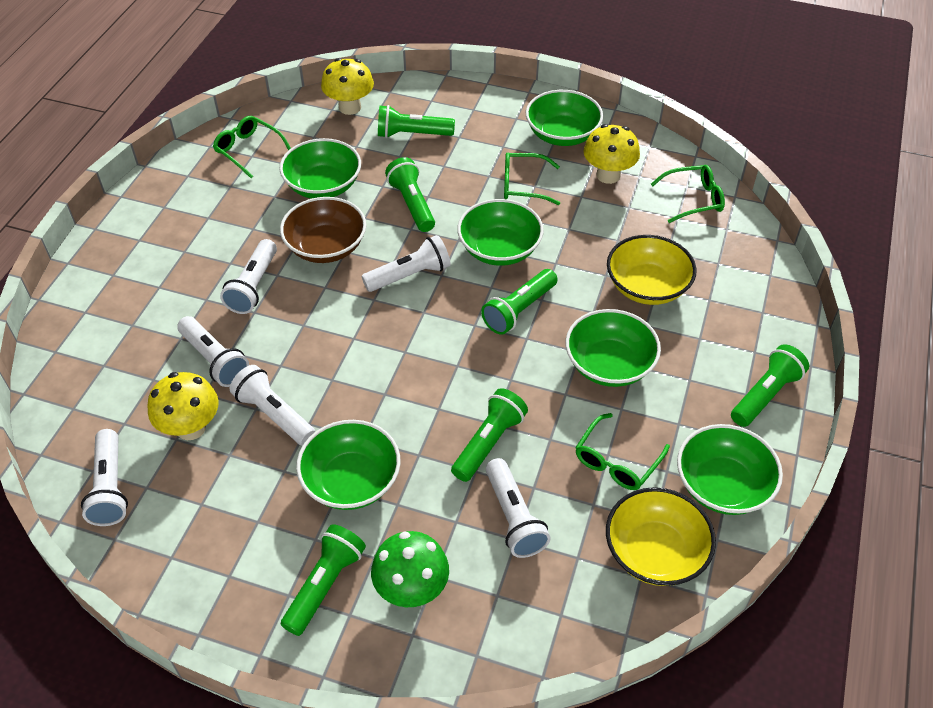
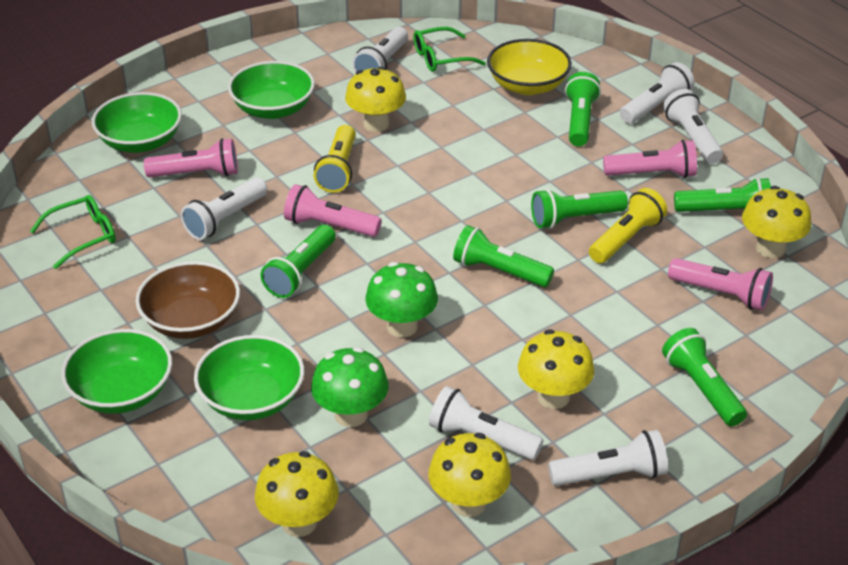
green bowl: 6 -> 4
green glasses: 4 -> 2
green mushroom: 1 -> 2
pink flashlight: 0 -> 4
yellow bowl: 2 -> 1
yellow flashlight: 0 -> 2
yellow mushroom: 3 -> 5

